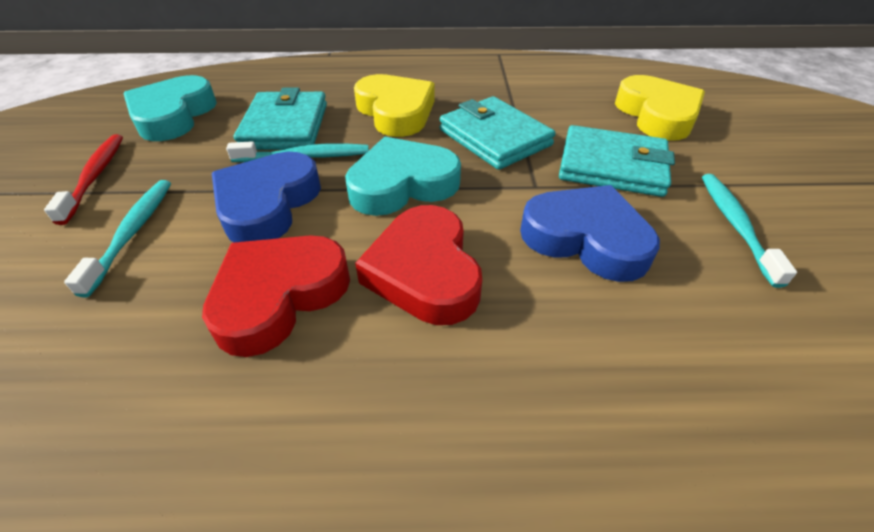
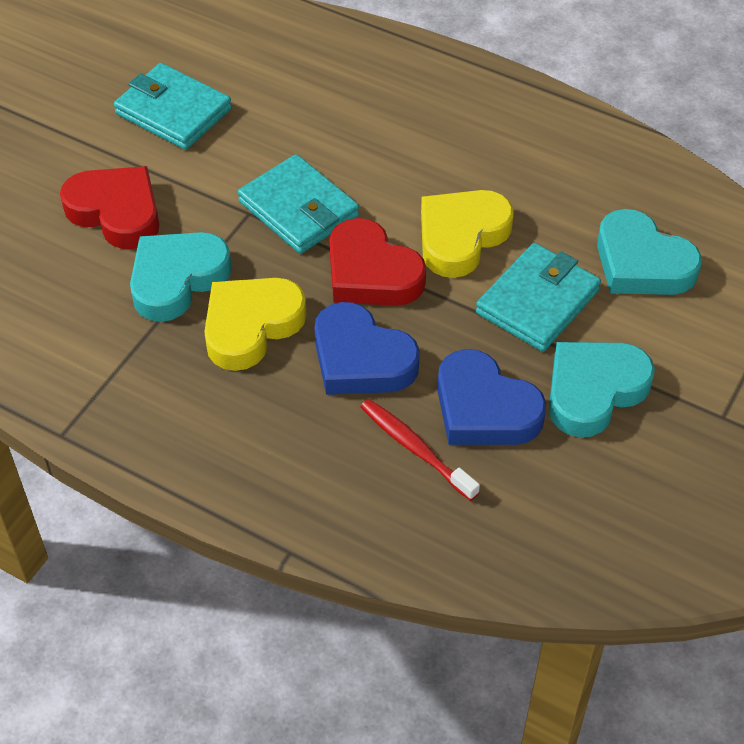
turquoise heart: 2 -> 3
turquoise toothbrush: 3 -> 0

